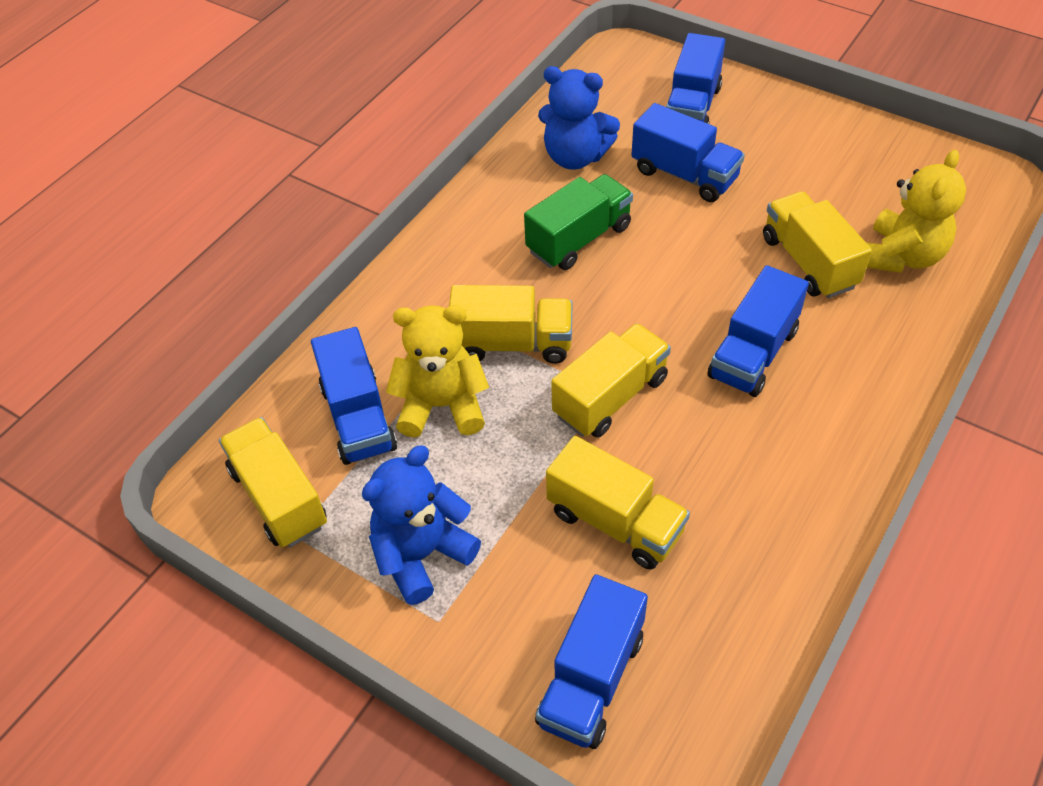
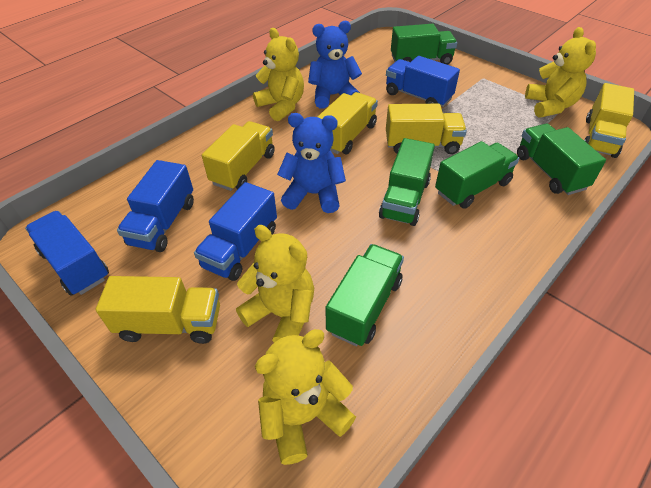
blue truck: 5 -> 4
green truck: 1 -> 5
yellow teddy bear: 2 -> 4

